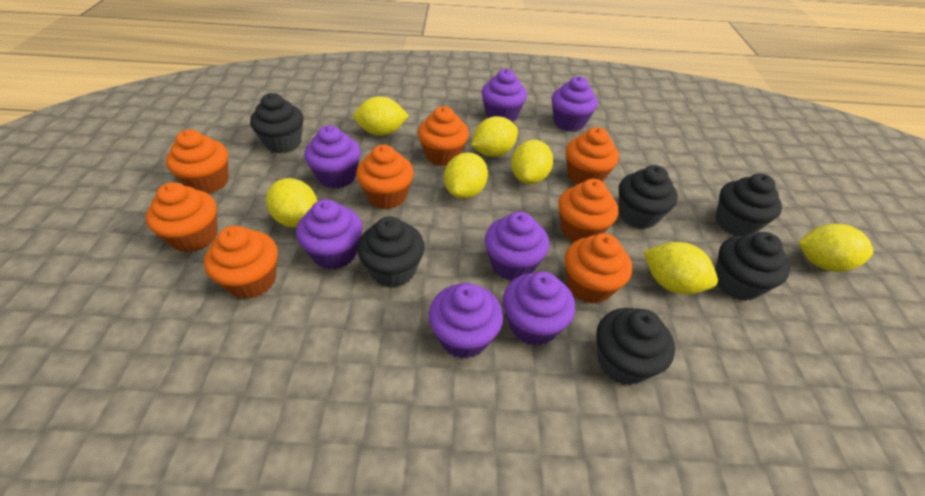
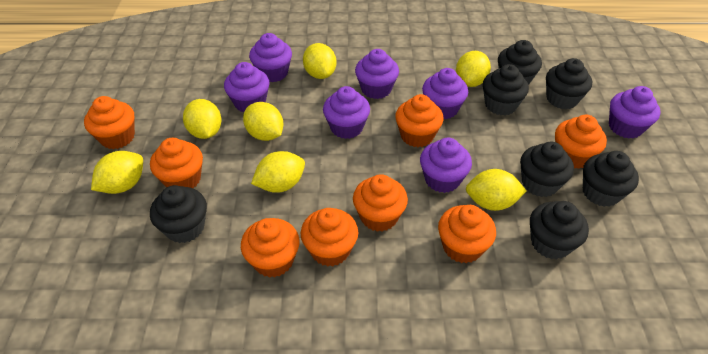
black cupcake: 6 -> 7

